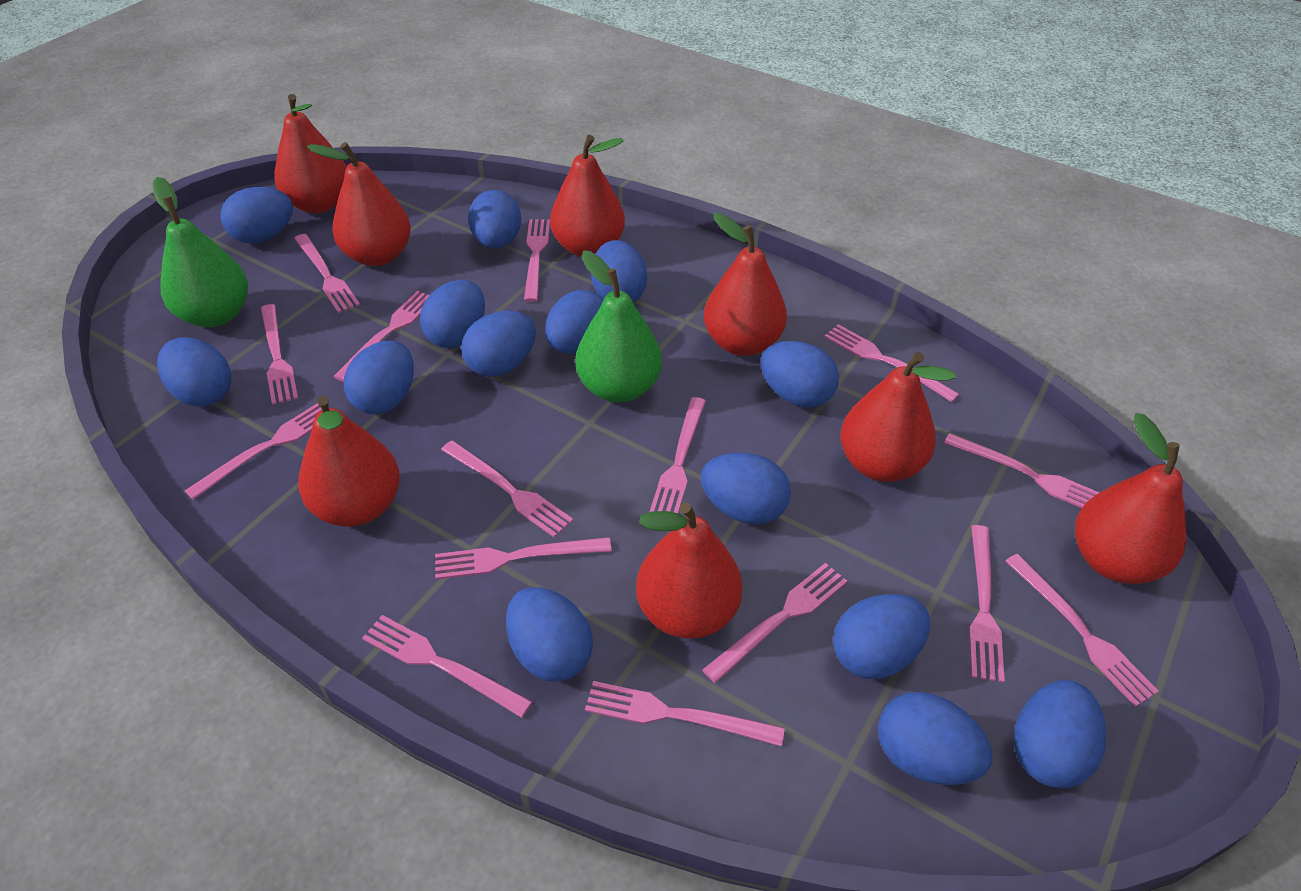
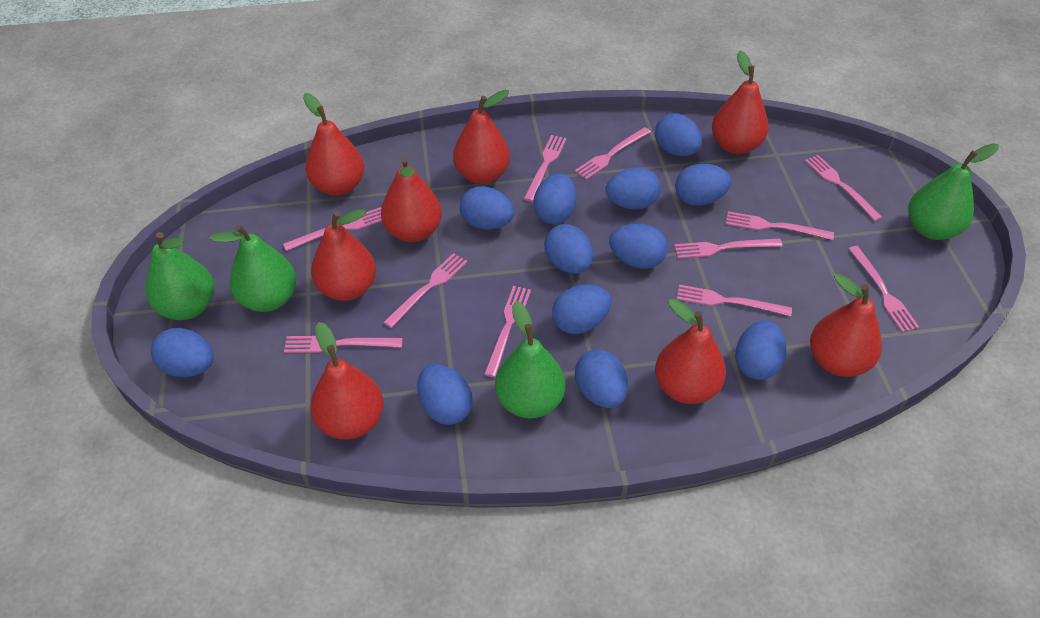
blue egg: 14 -> 12
green pear: 2 -> 4
pink fork: 15 -> 11

